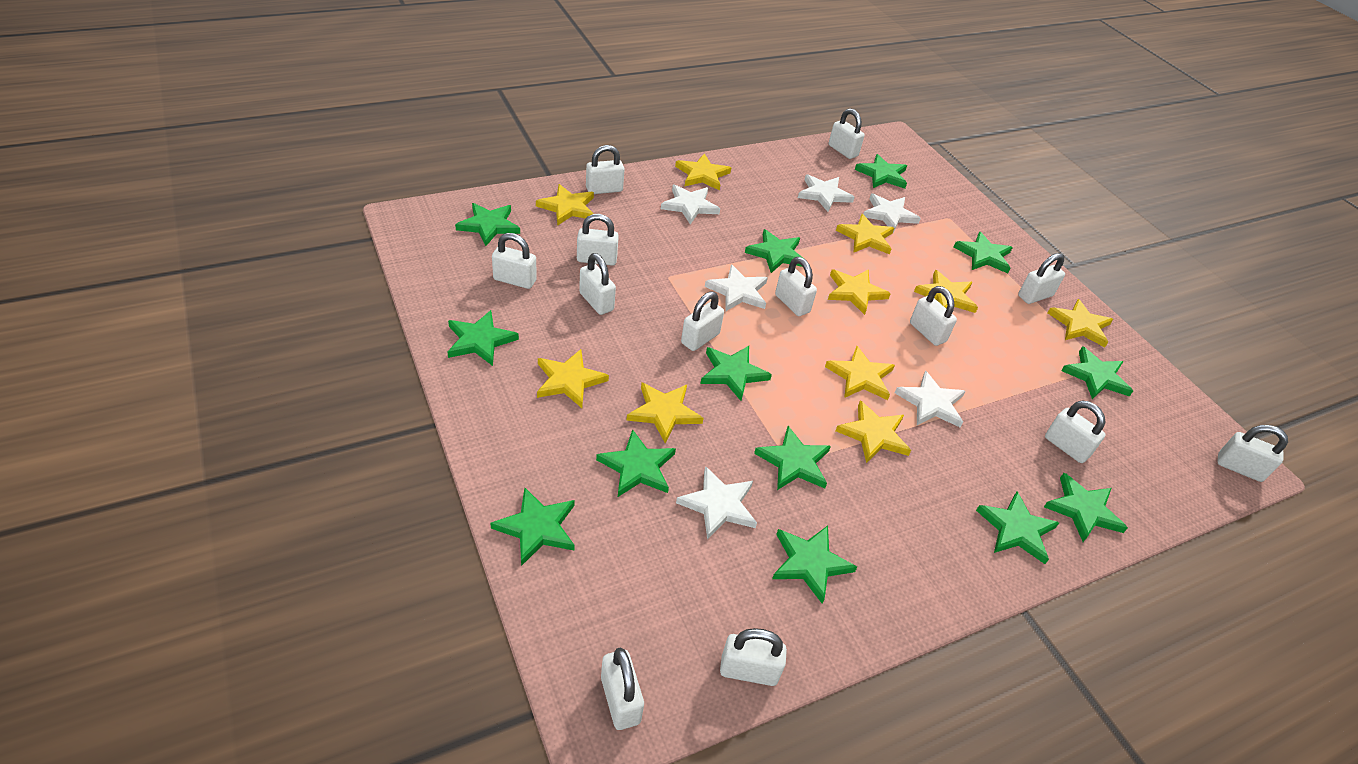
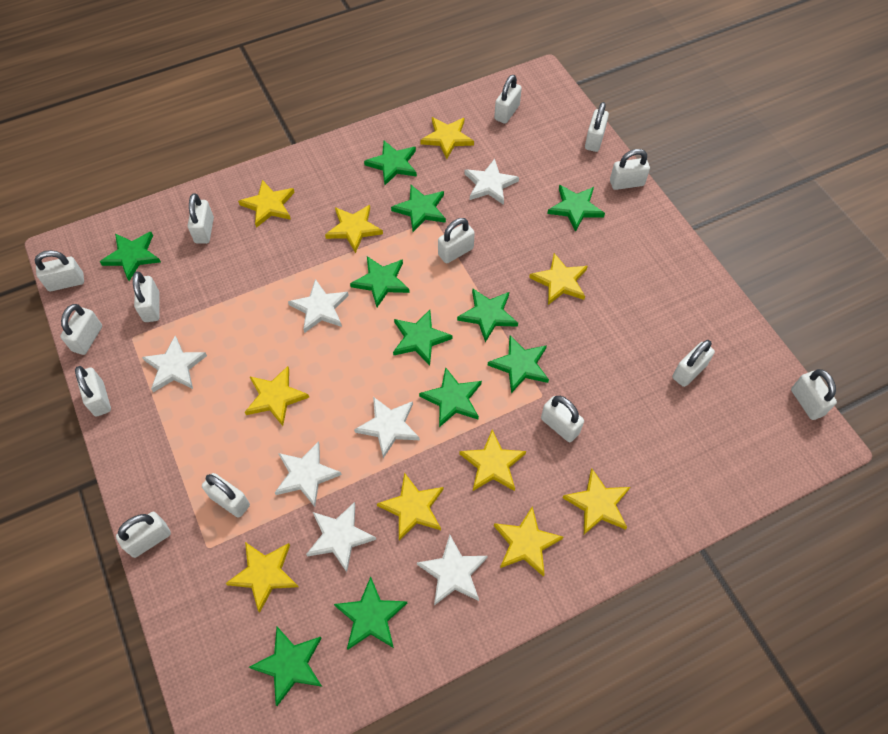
green star: 13 -> 11
white padlock: 13 -> 14
white star: 6 -> 7

